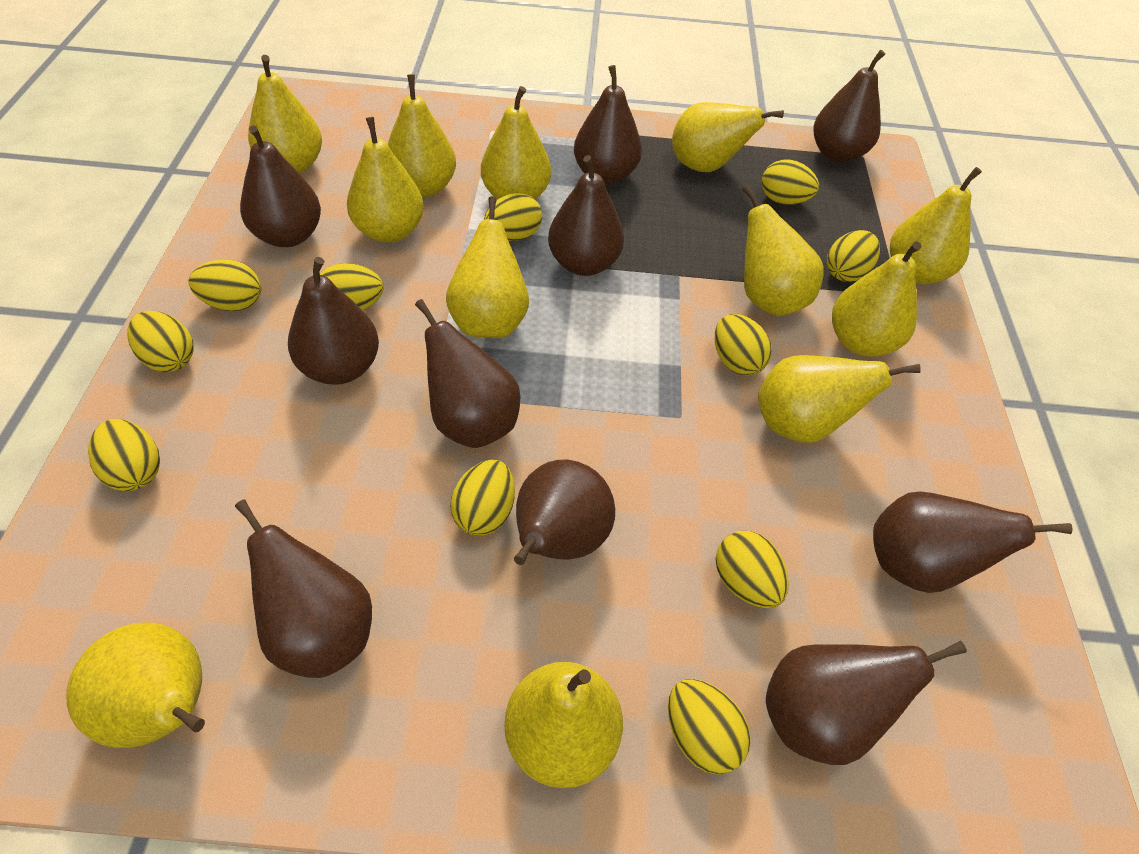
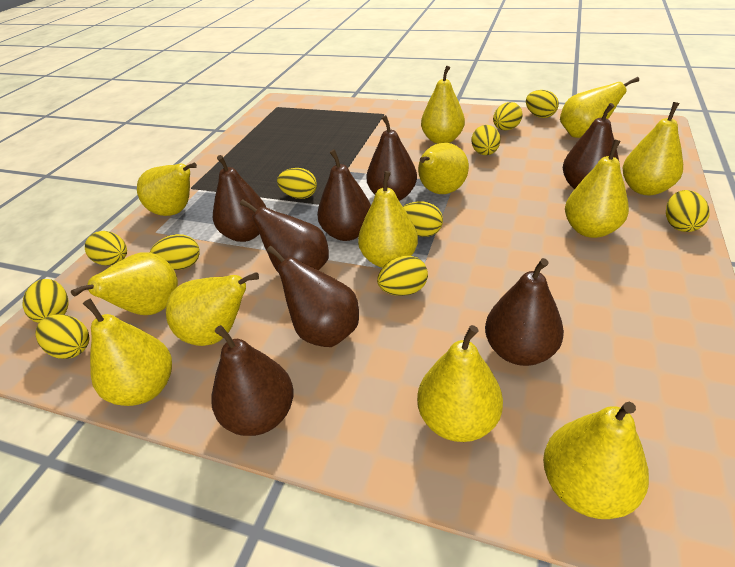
brown pear: 10 -> 8

